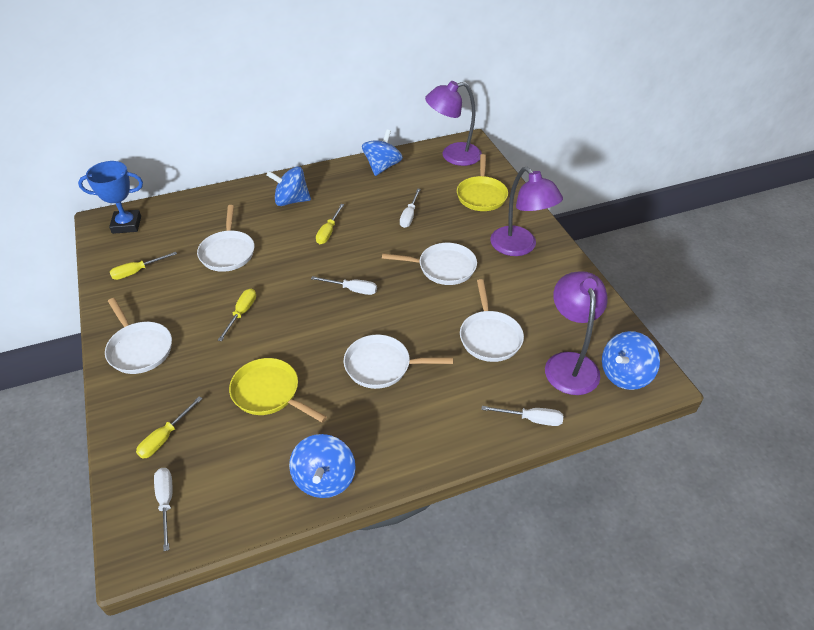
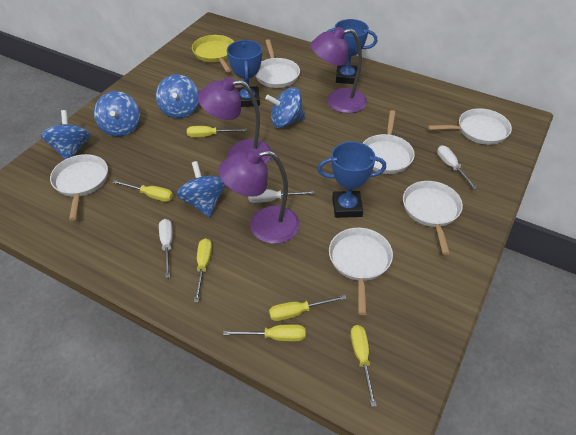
blue spinning top: 4 -> 5
blue trophy: 1 -> 3
white pan: 5 -> 6
white screwdriver: 4 -> 3
yellow pan: 2 -> 1
yellow screwdriver: 4 -> 6

